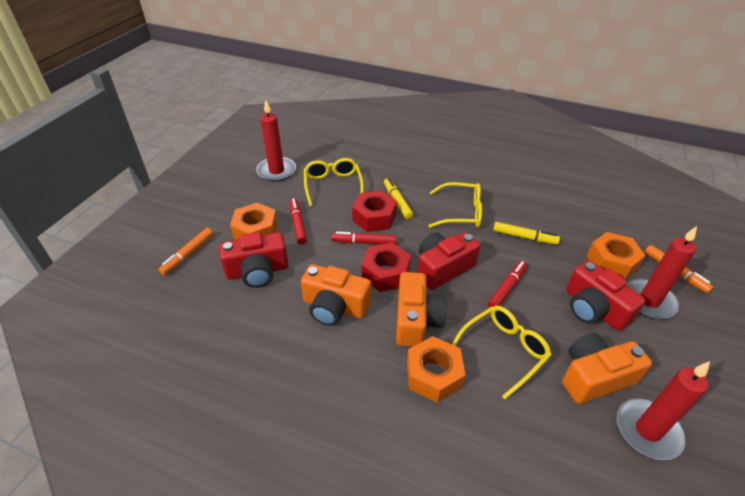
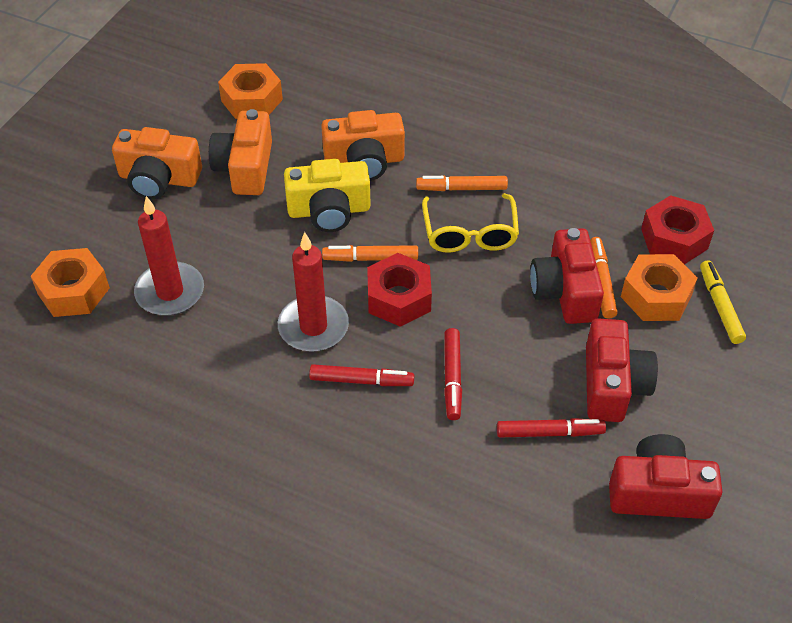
orange marker: 2 -> 3
red candle: 3 -> 2
yellow camera: 0 -> 1
yellow glasses: 3 -> 1
yellow marker: 2 -> 1

